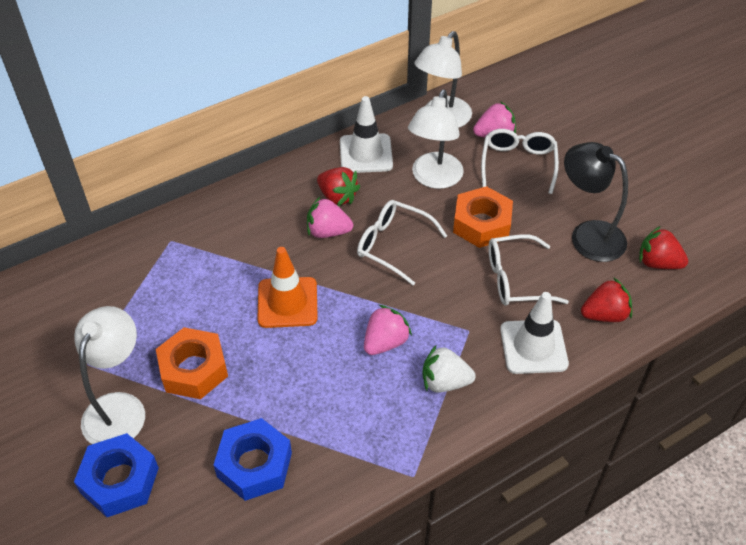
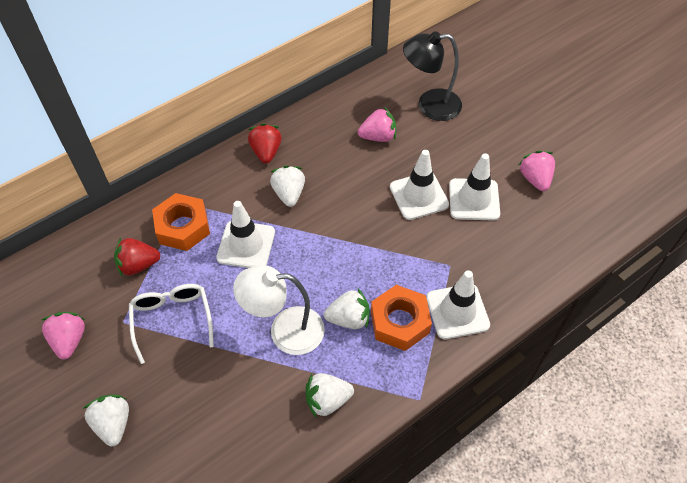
blue nut: 2 -> 0
orange traffic cone: 1 -> 0
red strawberry: 3 -> 2
white glasses: 3 -> 1
white lamp: 3 -> 1
white strawberry: 1 -> 4
white traffic cone: 2 -> 4

